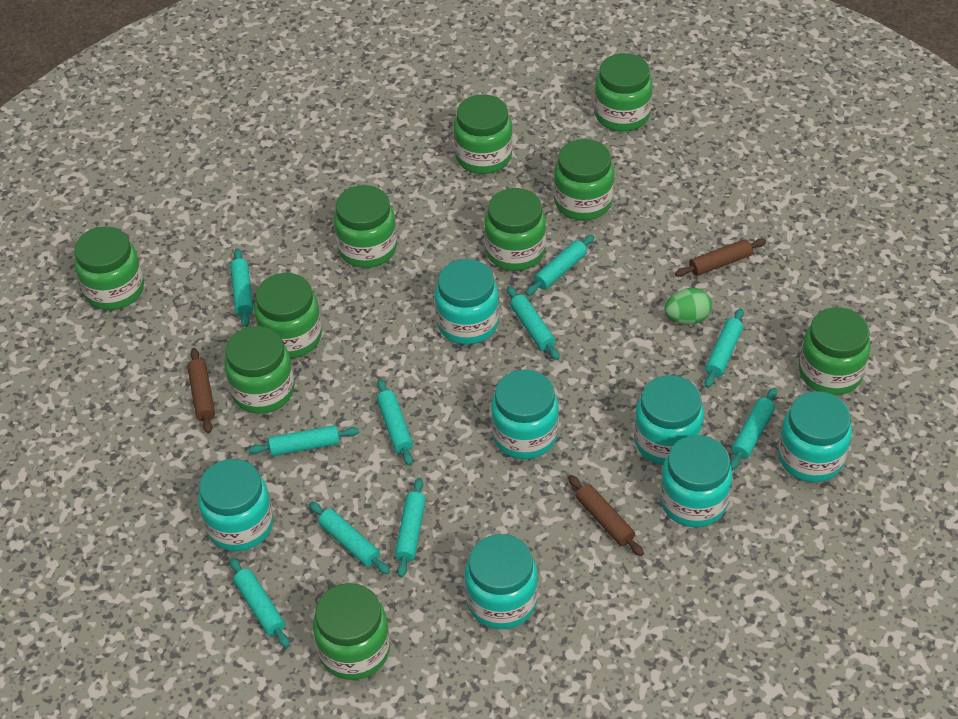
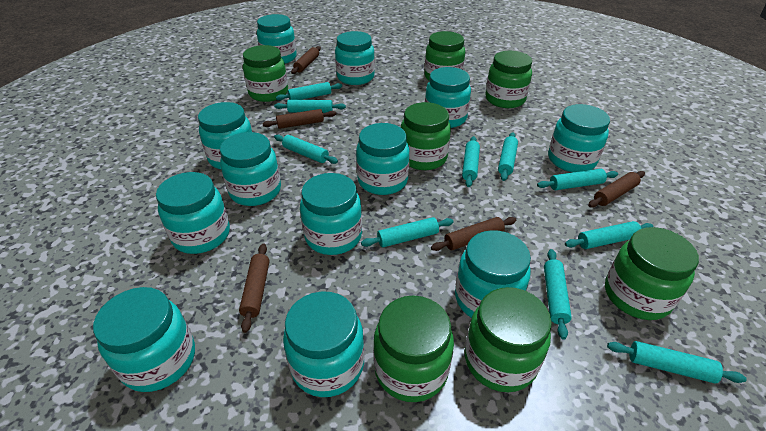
brown rolling pin: 3 -> 5
green egg: 1 -> 0
green jar: 10 -> 7
turquoise jar: 7 -> 12

